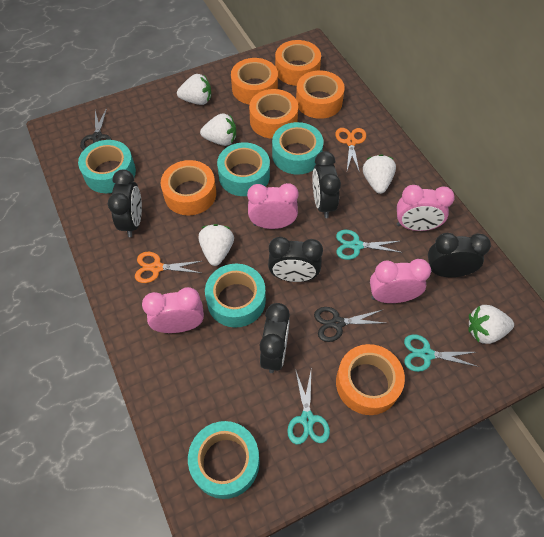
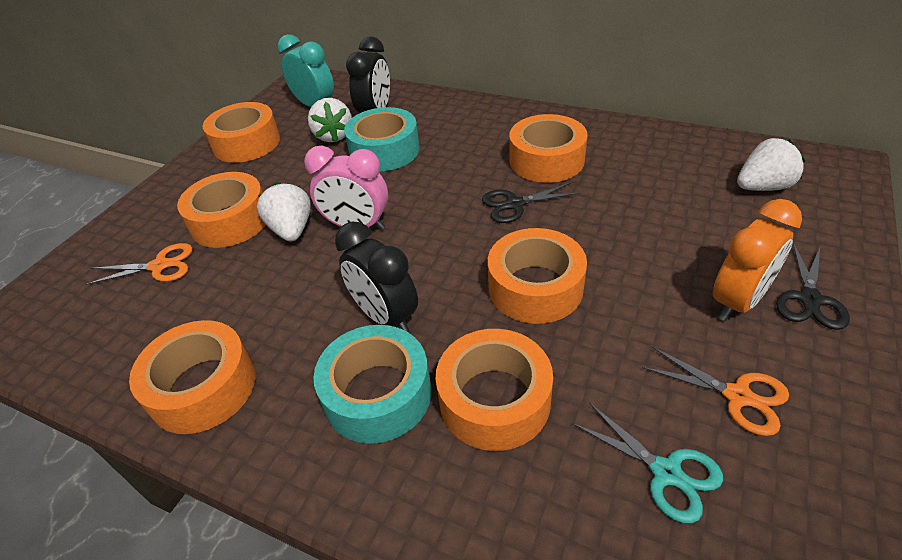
black clock: 5 -> 2
orange clock: 0 -> 1
pink clock: 4 -> 1
turquoise clock: 0 -> 1
turquoise scissors: 3 -> 1
turquoise tape: 5 -> 2
white strawberry: 5 -> 3

